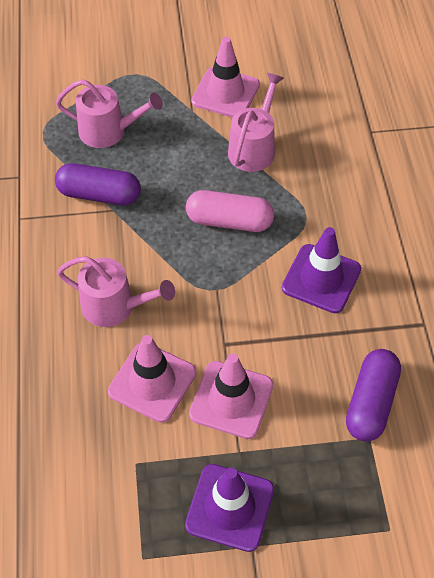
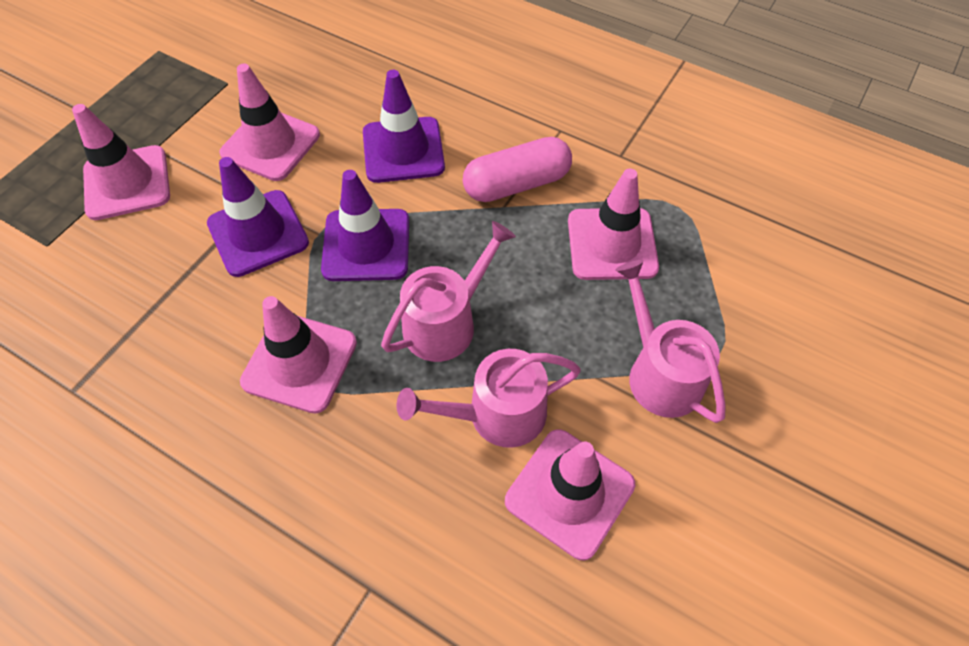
pink traffic cone: 3 -> 5
purple capsule: 2 -> 0
purple traffic cone: 2 -> 3

